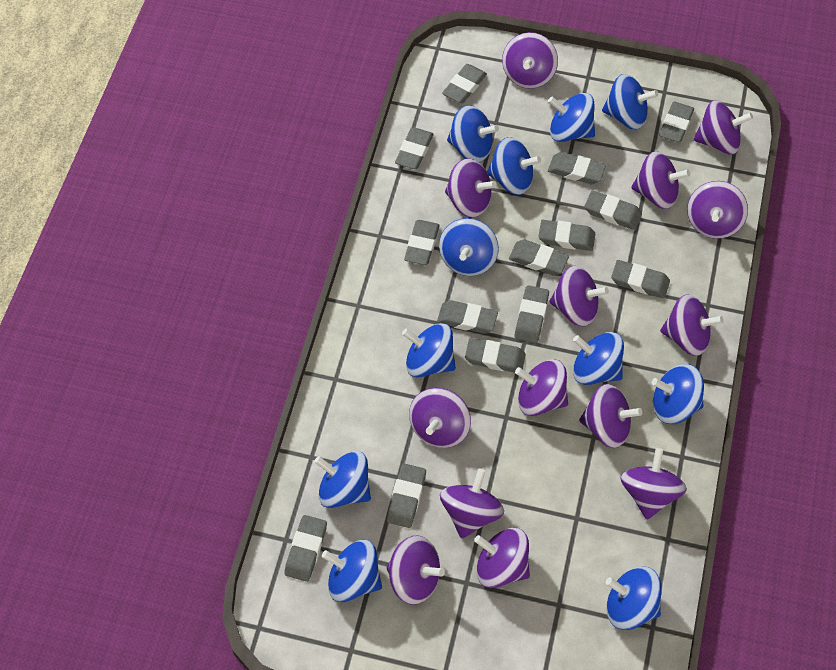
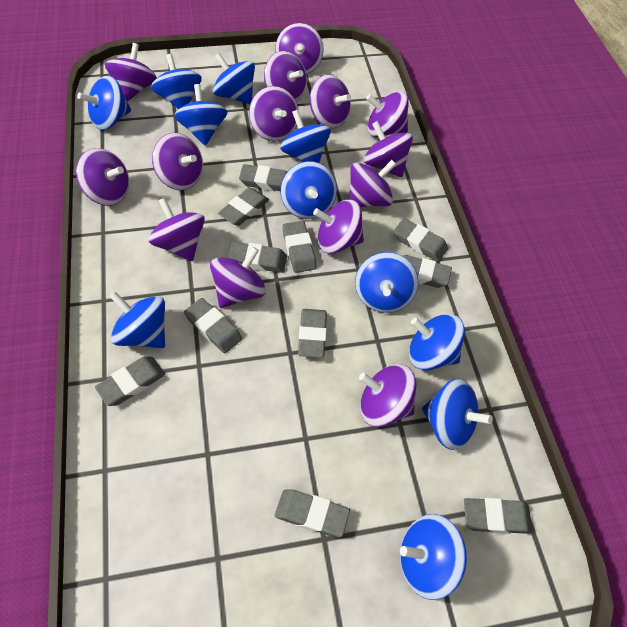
grey eraser: 14 -> 11

